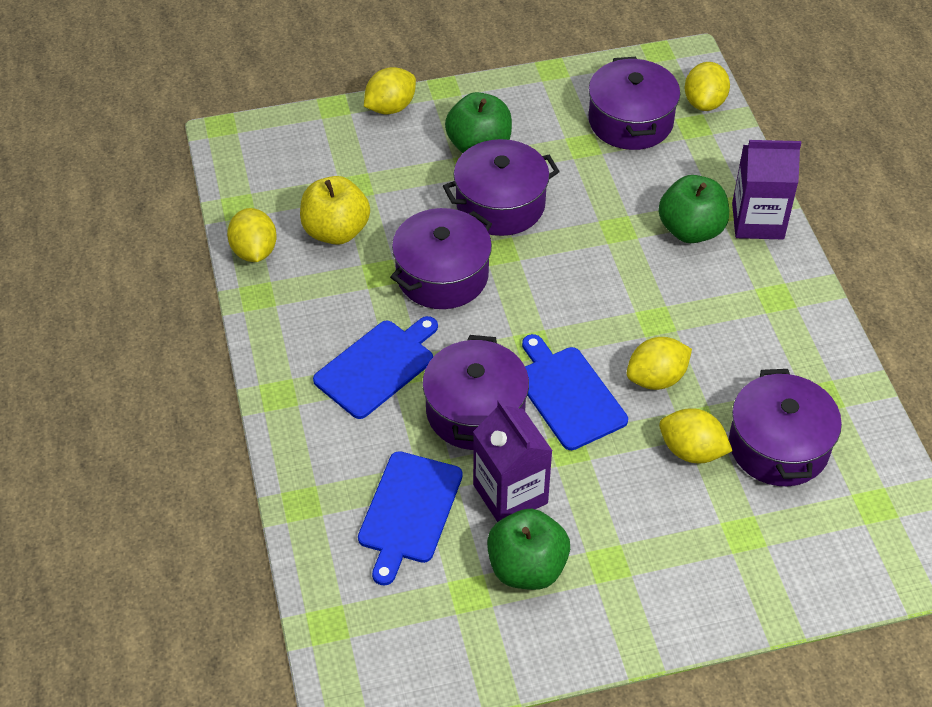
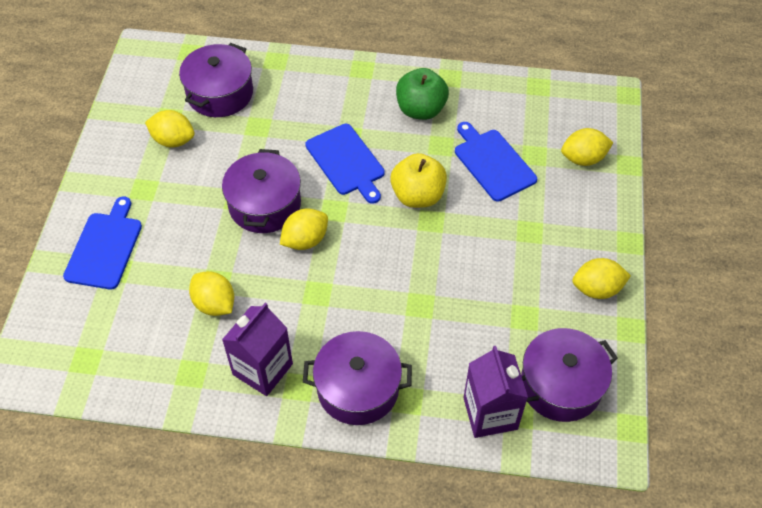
green apple: 3 -> 1
purple pot: 5 -> 4

